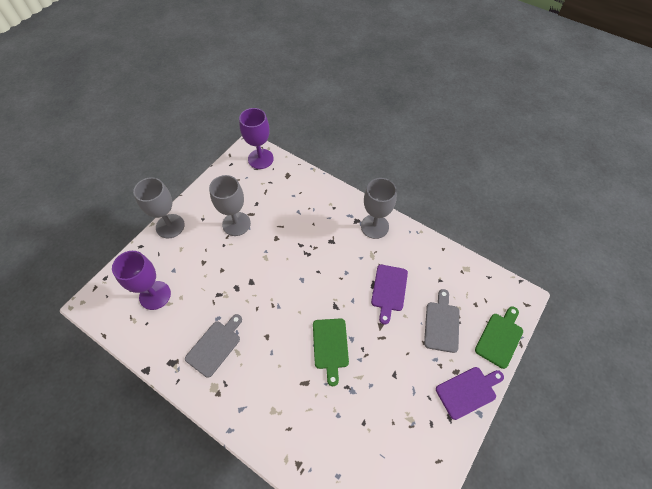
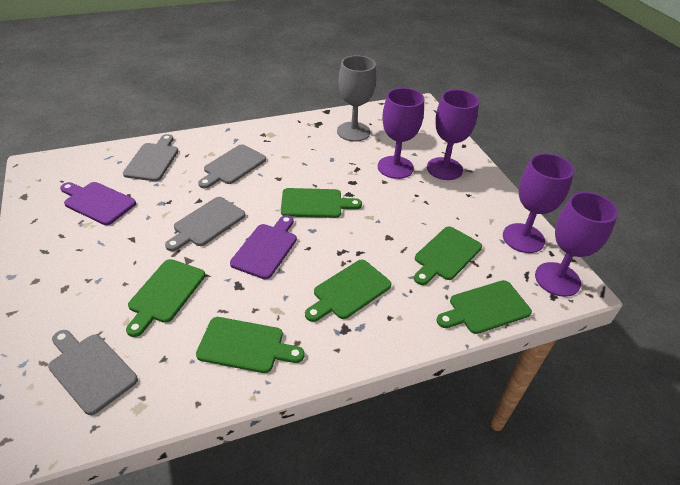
green cutting board: 2 -> 6
grey cutting board: 2 -> 4
grey goblet: 3 -> 1
purple goblet: 2 -> 4

